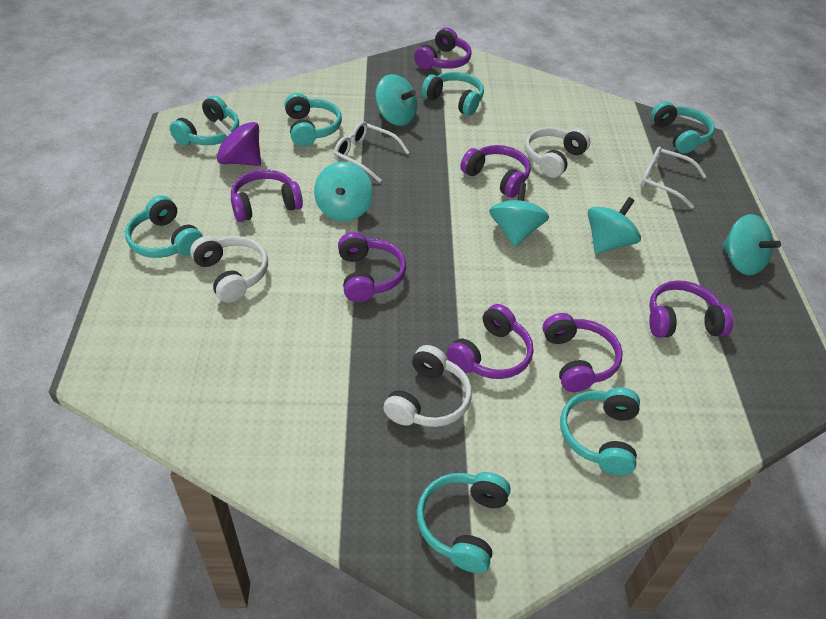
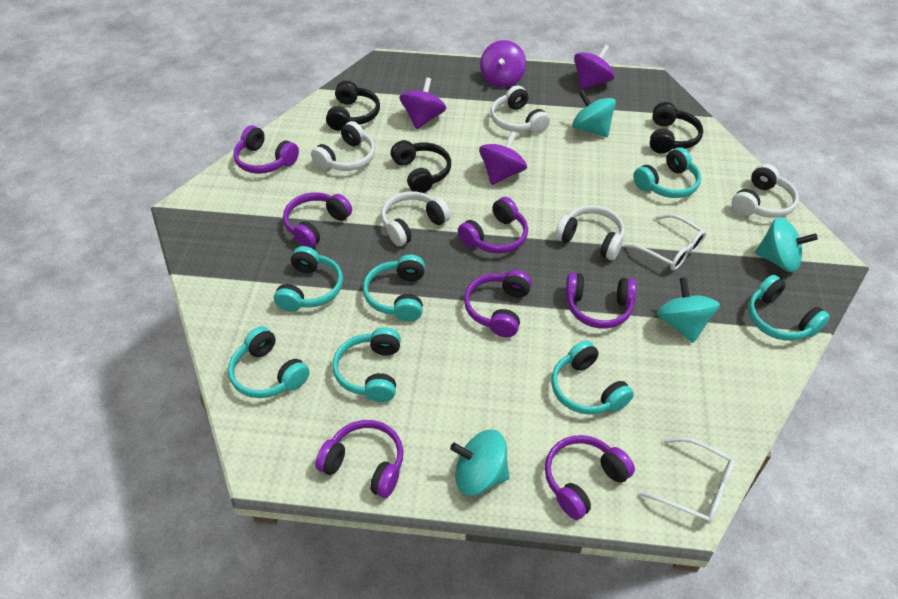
black headphones: 0 -> 3
purple spinning top: 1 -> 4
turquoise spinning top: 5 -> 4
white headphones: 3 -> 5

